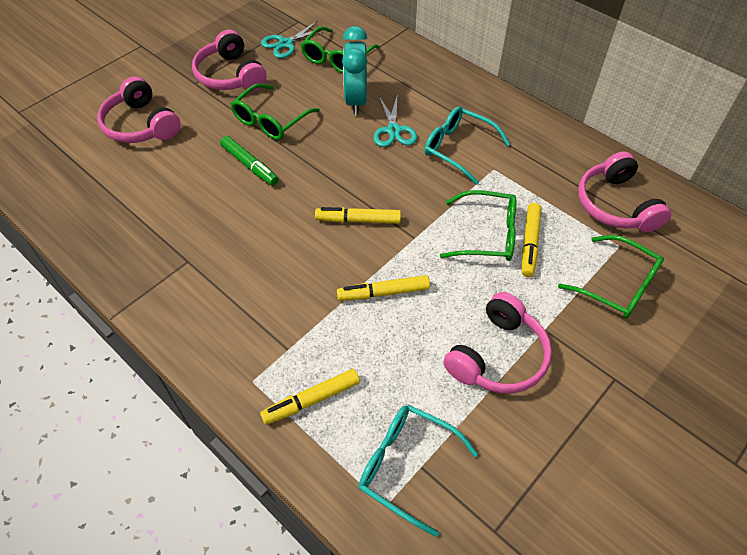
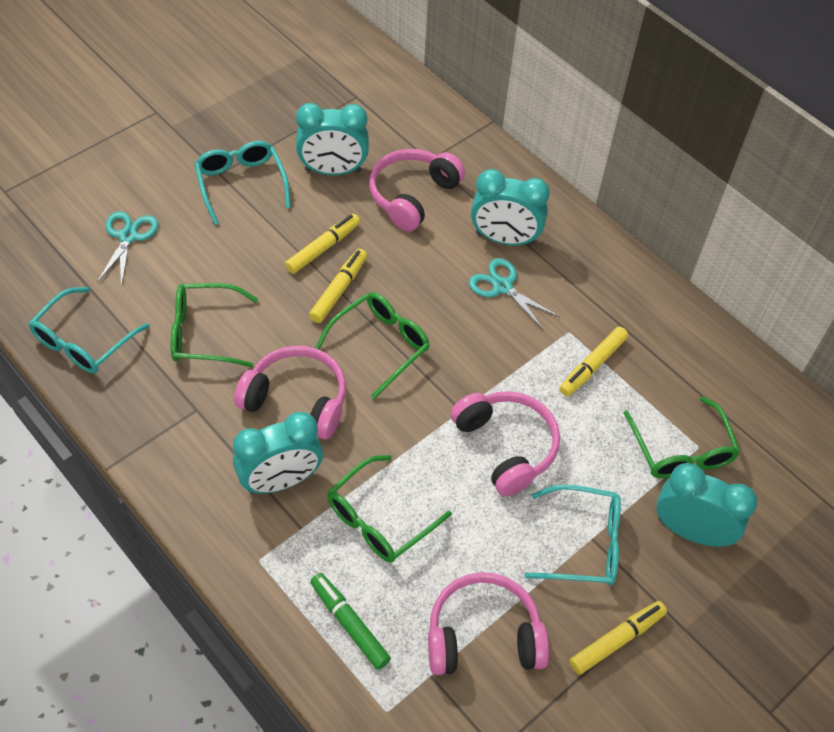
turquoise clock: 1 -> 4
turquoise glasses: 2 -> 3

